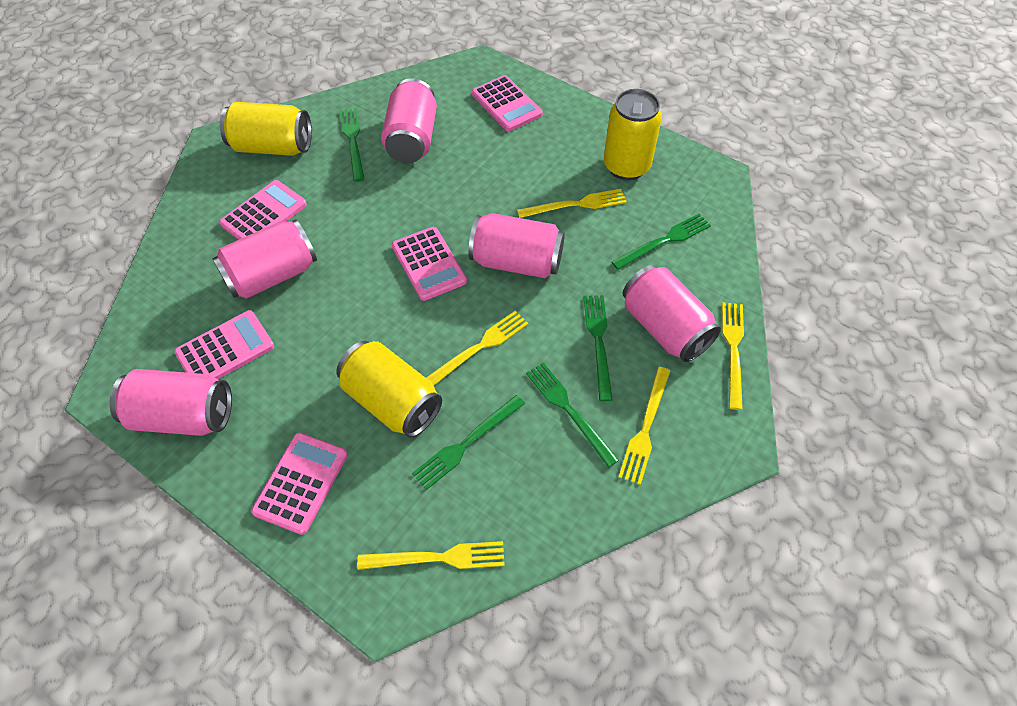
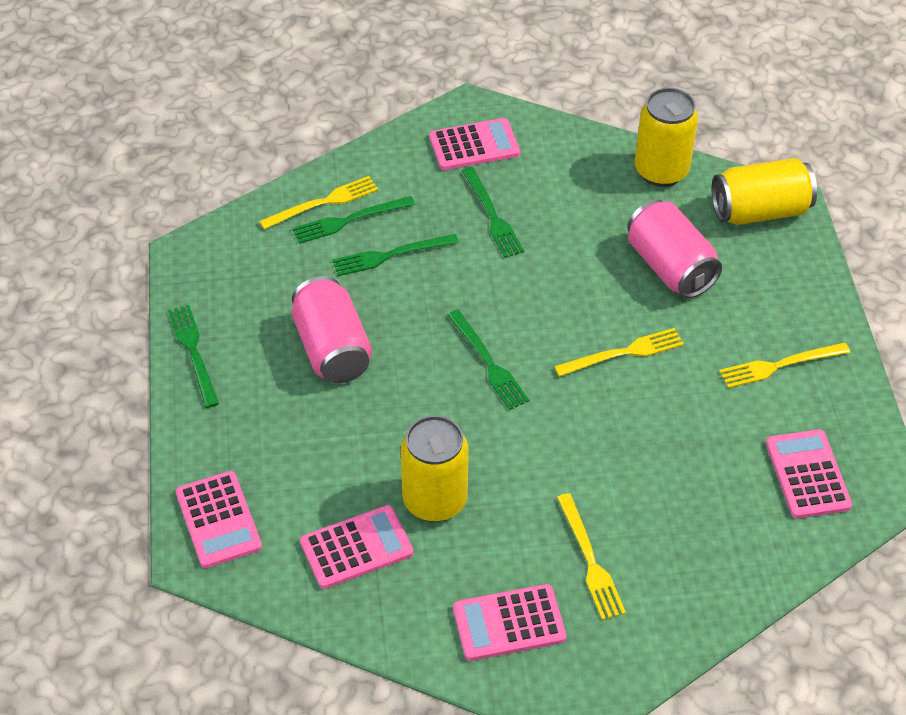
pink can: 5 -> 2
yellow fork: 5 -> 4

